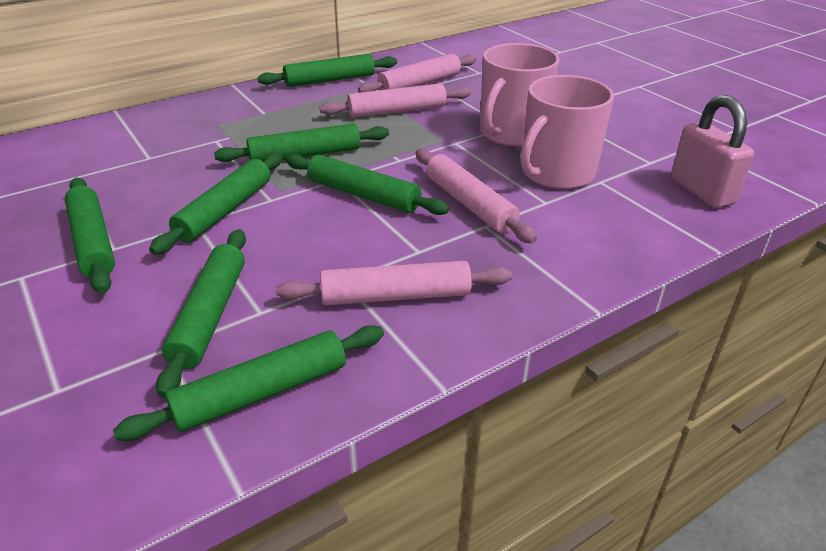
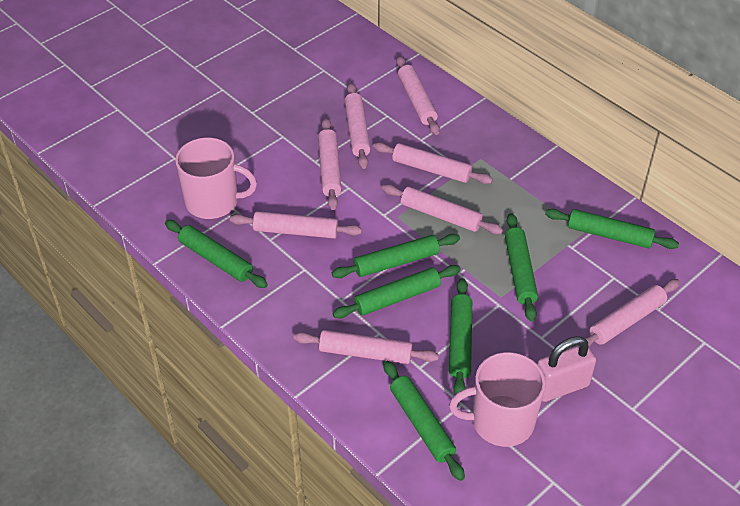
pink rolling pin: 4 -> 8

